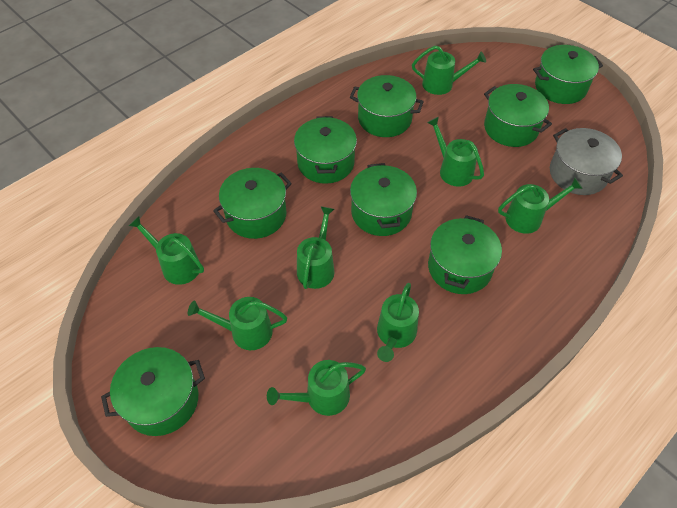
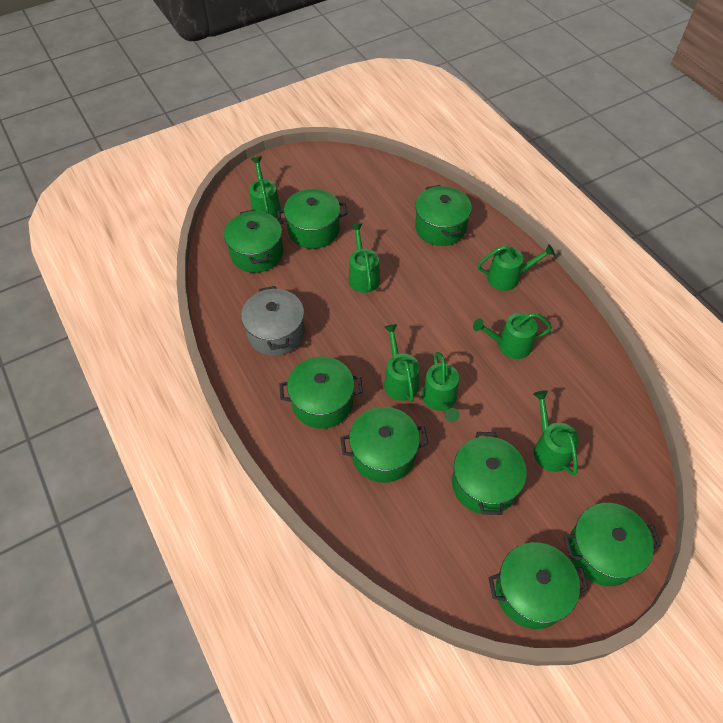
green watering can: 8 -> 7

